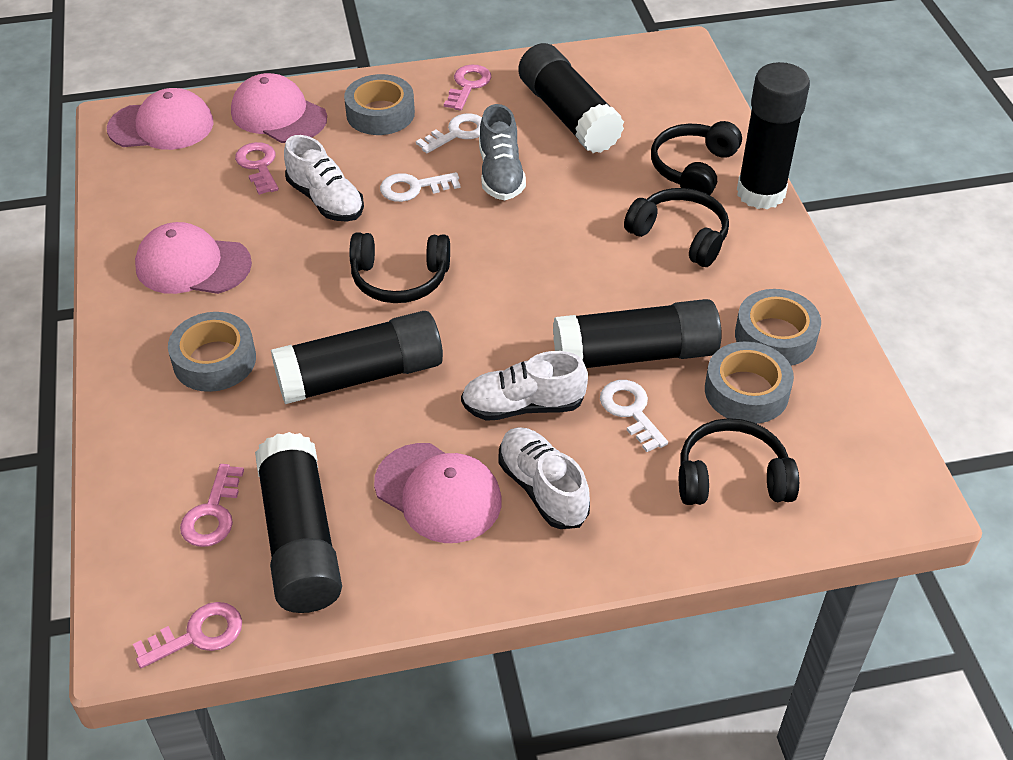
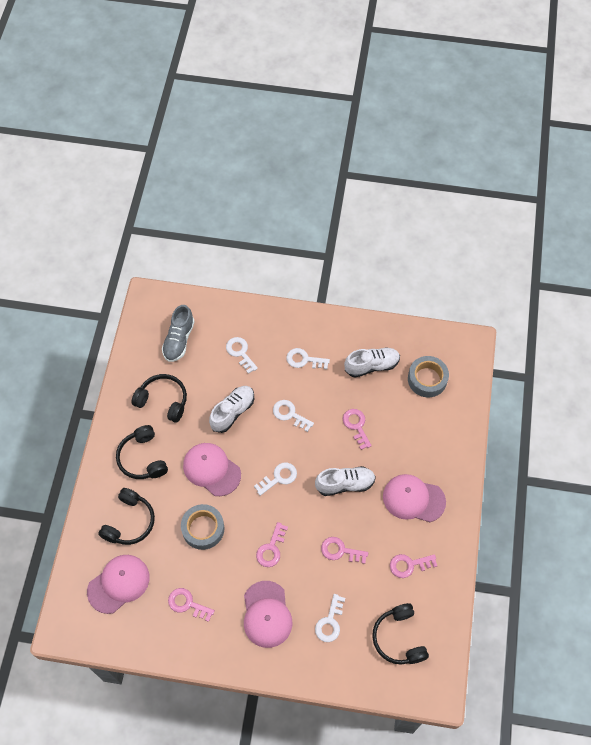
black glue stick: 5 -> 0
grey tape: 4 -> 2
pink key: 4 -> 5
white key: 3 -> 5

